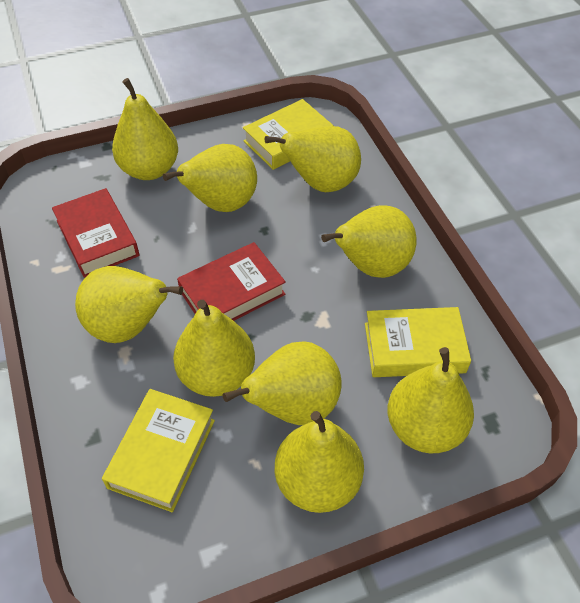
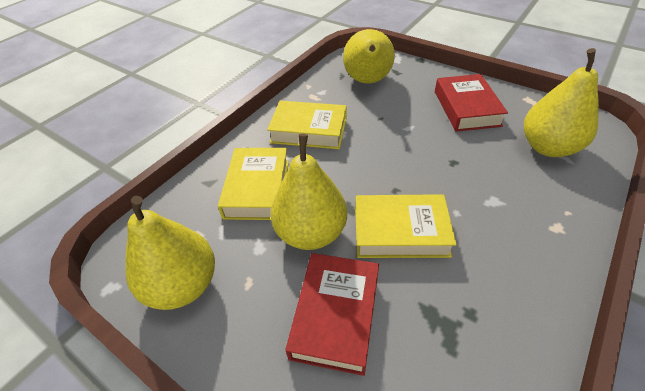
yellow pear: 9 -> 4

